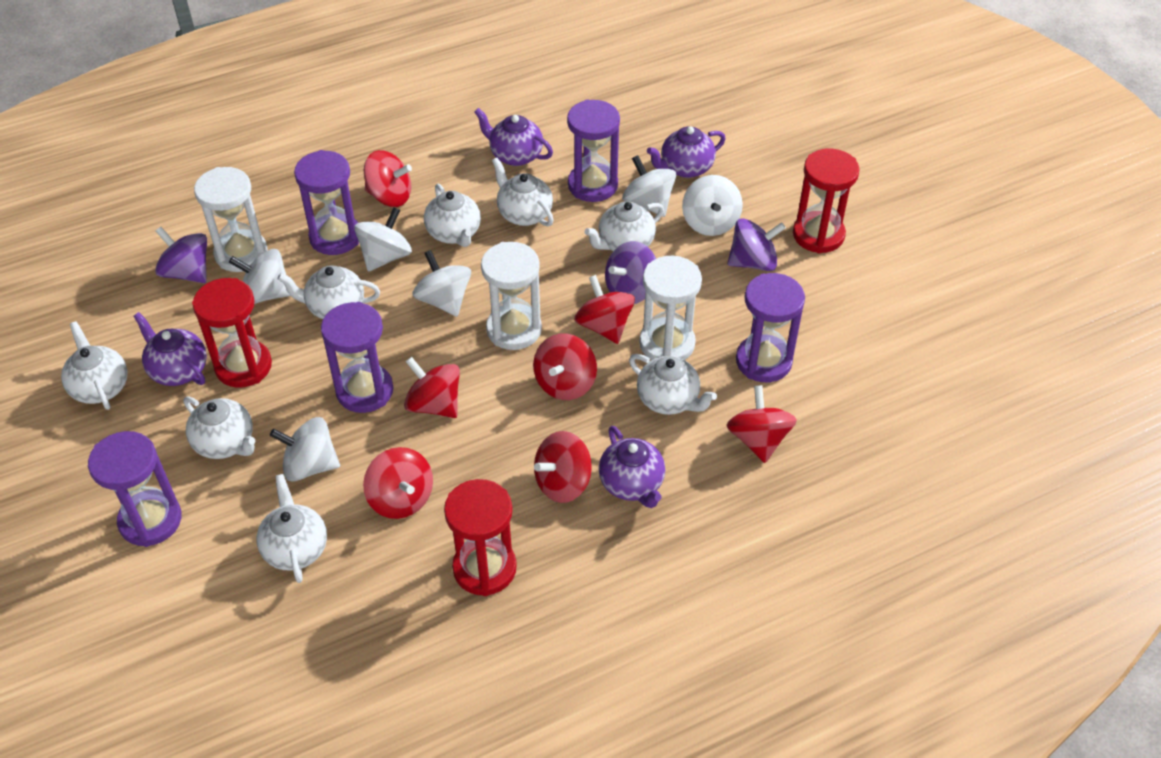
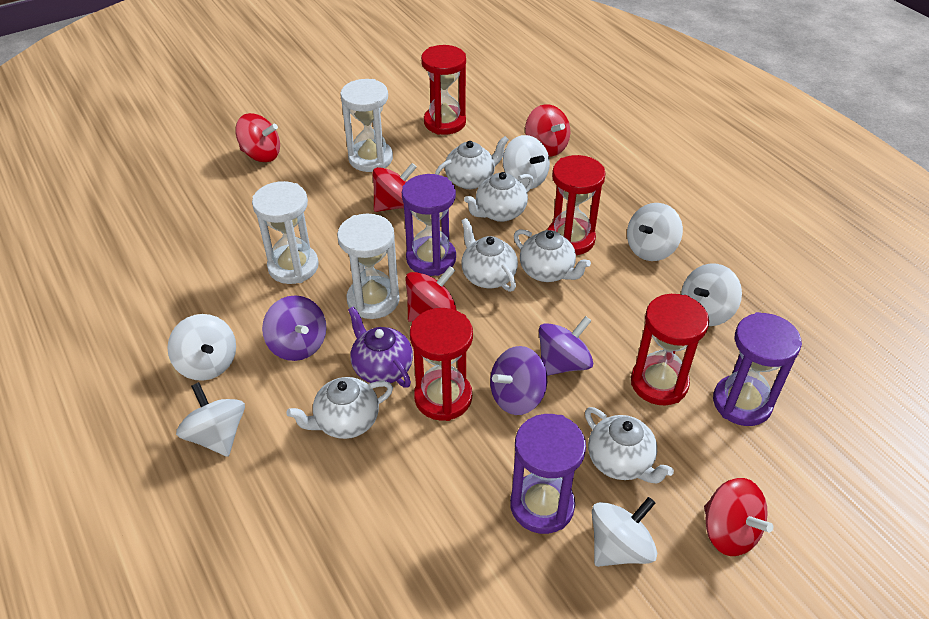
purple hourglass: 5 -> 3
purple teapot: 4 -> 1
red hourglass: 3 -> 4
red spinning top: 7 -> 5
white teapot: 8 -> 6

